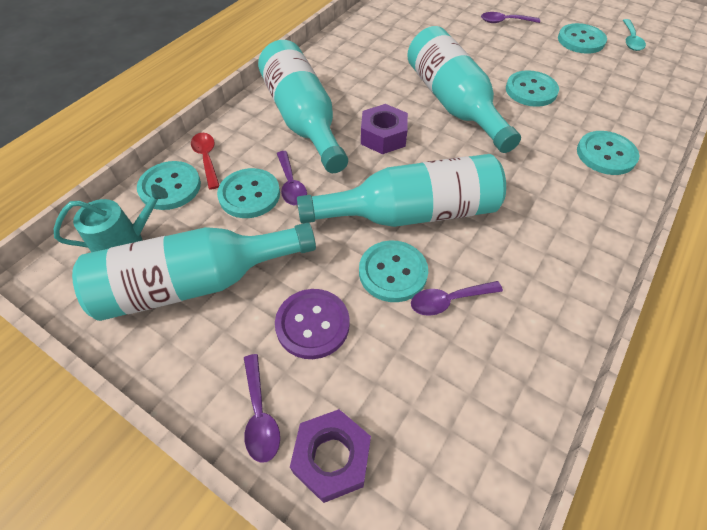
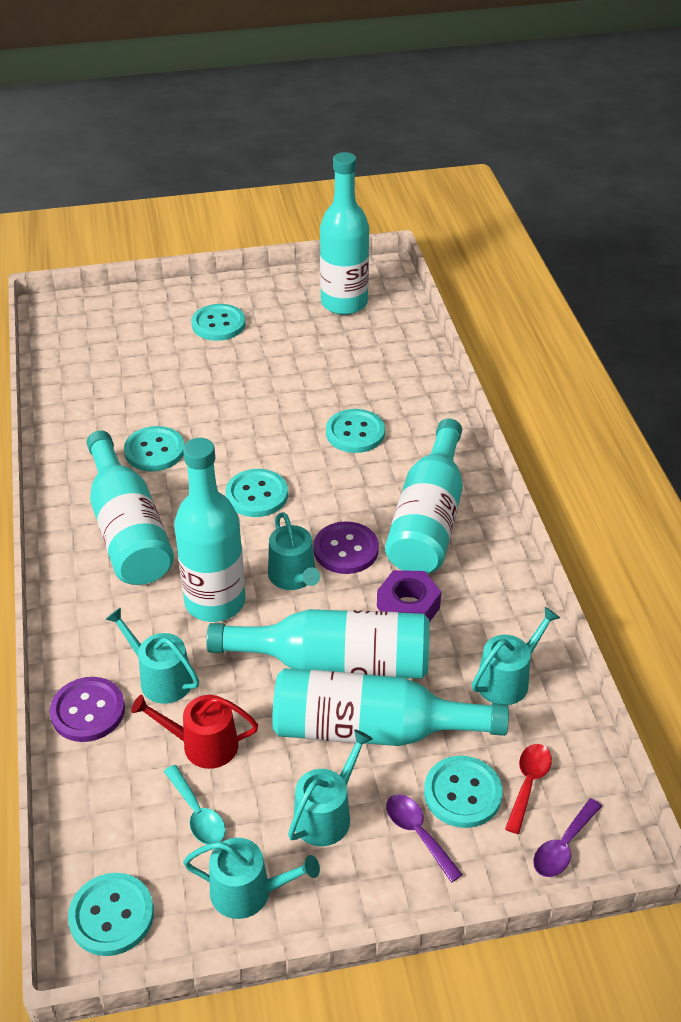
purple button: 1 -> 2
purple nut: 2 -> 1
purple spoon: 4 -> 2
red watering can: 0 -> 1
turquoise bottle: 4 -> 6
turquoise watering can: 1 -> 5

